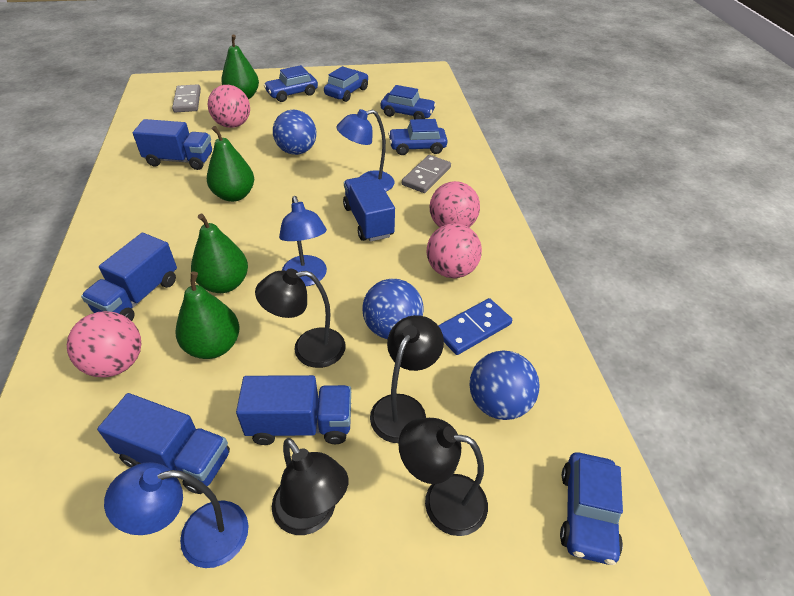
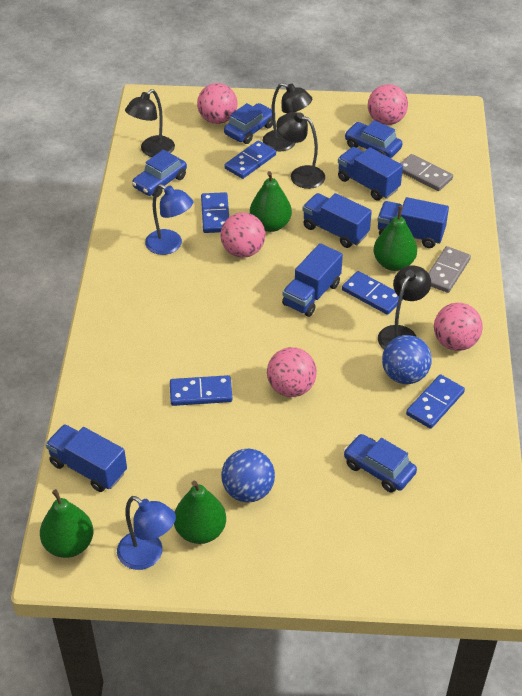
blue ball: 3 -> 2
blue car: 5 -> 4
blue domino: 1 -> 5
blue lamp: 3 -> 2
pink ball: 4 -> 5

